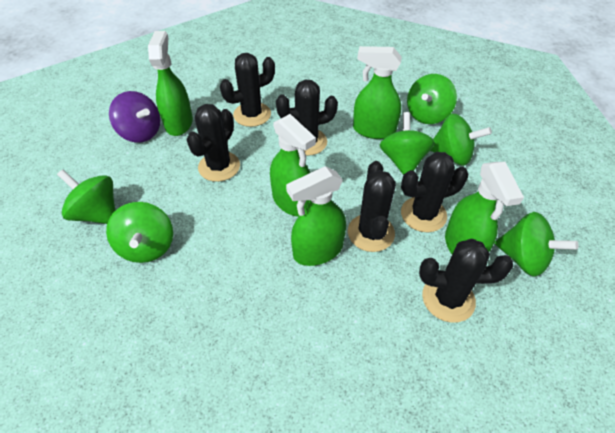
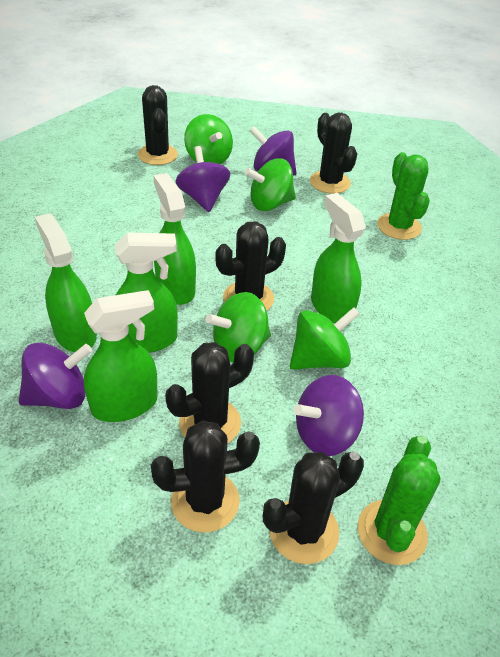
green cactus: 0 -> 2
green spinning top: 6 -> 4
purple spinning top: 1 -> 4

